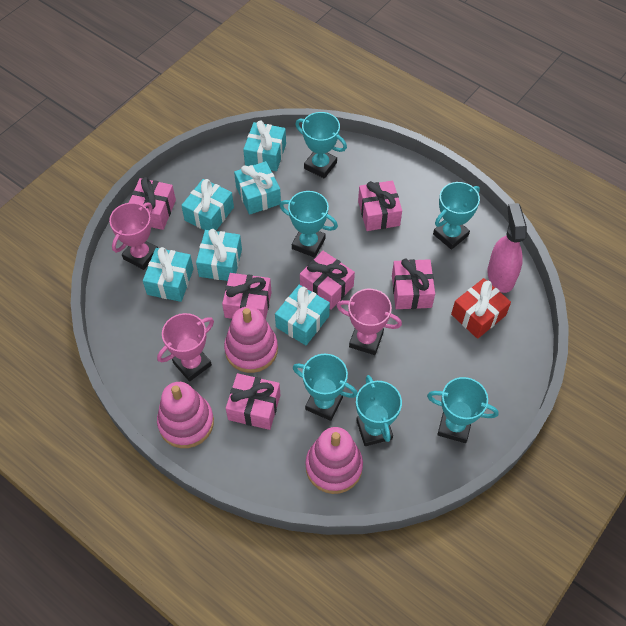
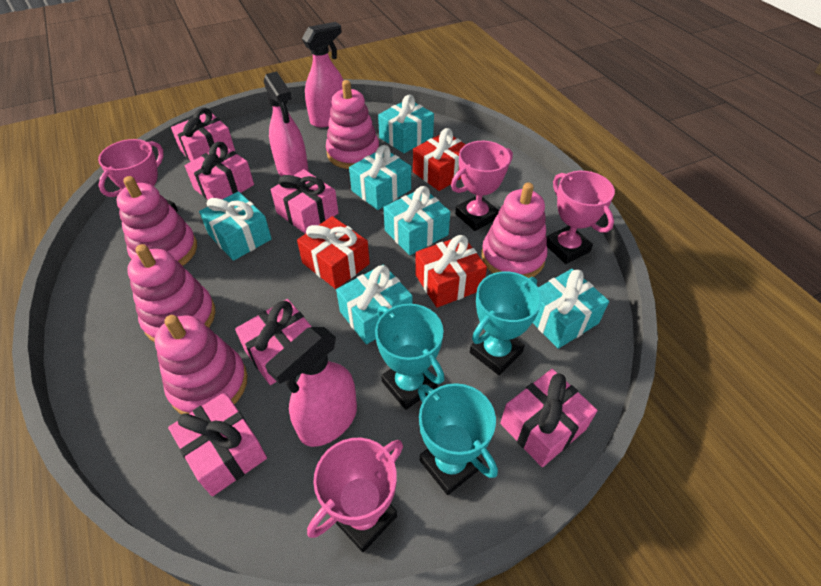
pink spray bottle: 1 -> 3
pink stacking toy: 3 -> 5
pink trophy: 3 -> 4
red gift: 1 -> 3
turquoise trophy: 6 -> 3

